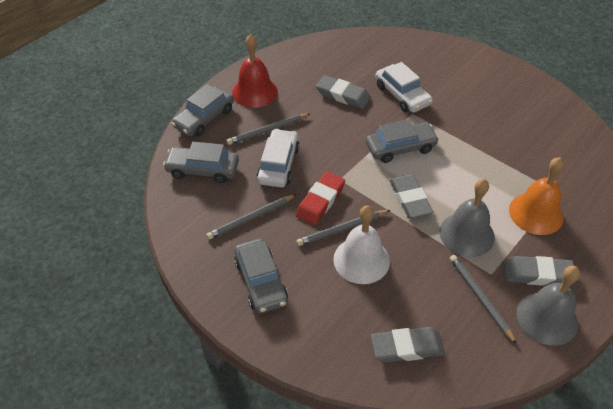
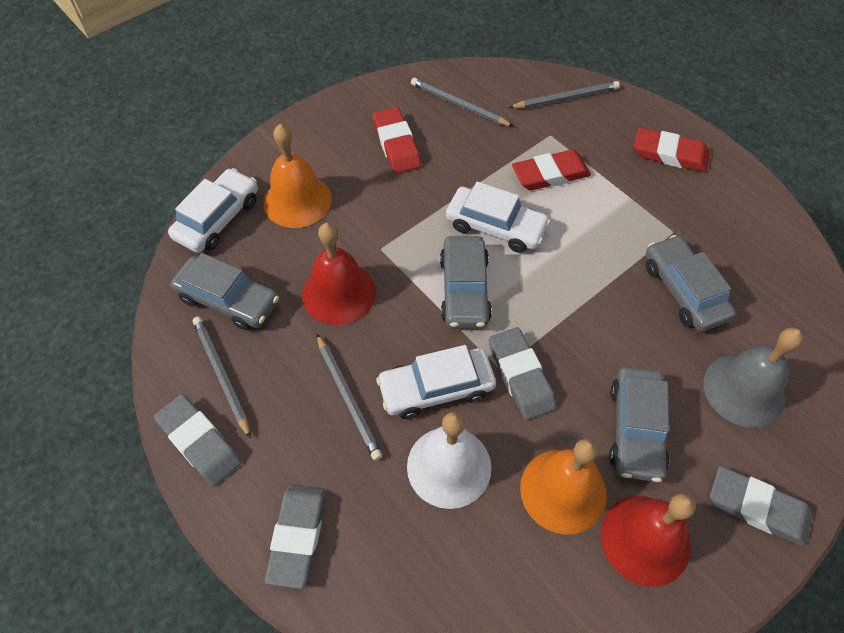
grey bell: 2 -> 1
orange bell: 1 -> 2
red bell: 1 -> 2
red eraser: 1 -> 3
white car: 2 -> 3

